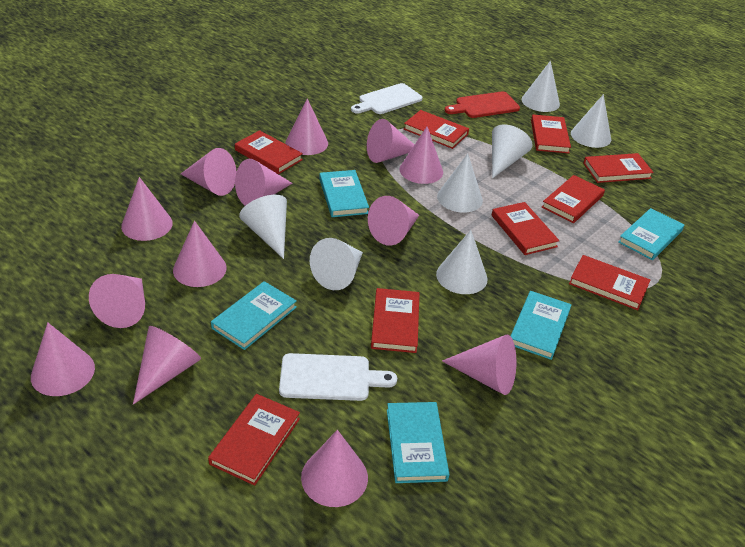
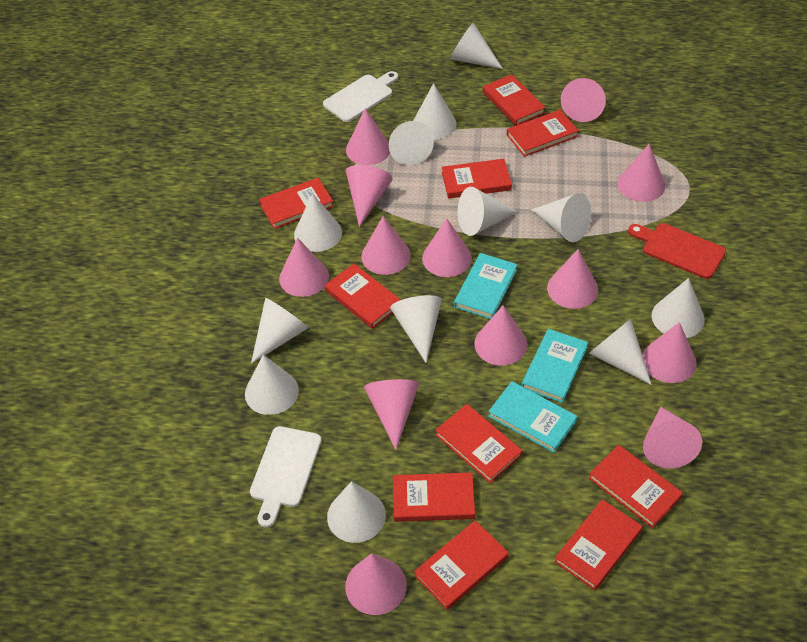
red book: 9 -> 10
turquoise book: 5 -> 3
white cone: 7 -> 12

